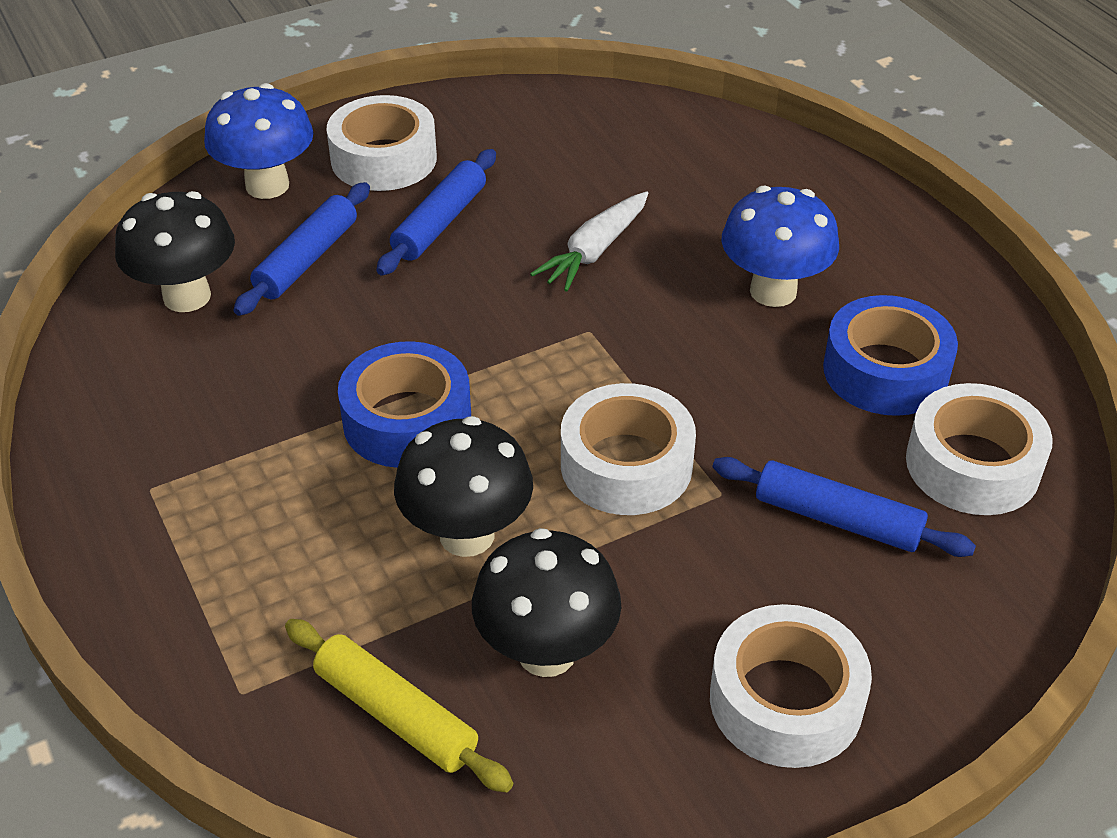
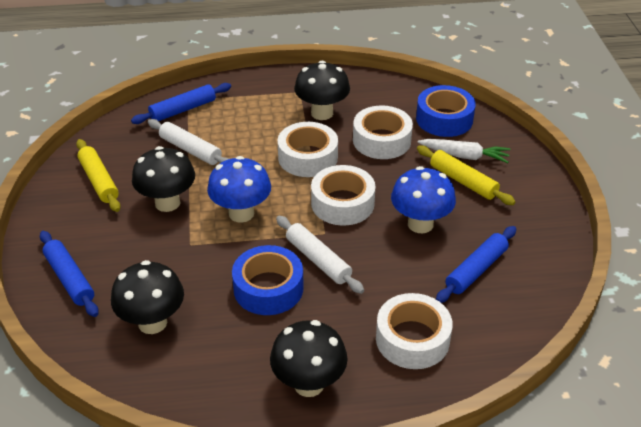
black mushroom: 3 -> 4
white rolling pin: 0 -> 2
yellow rolling pin: 1 -> 2

